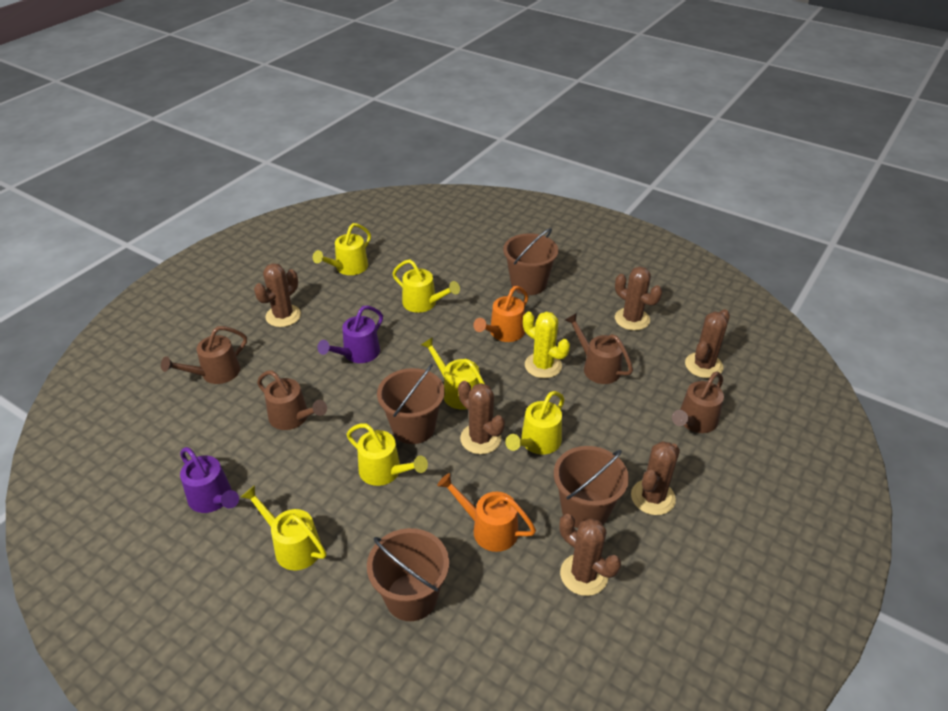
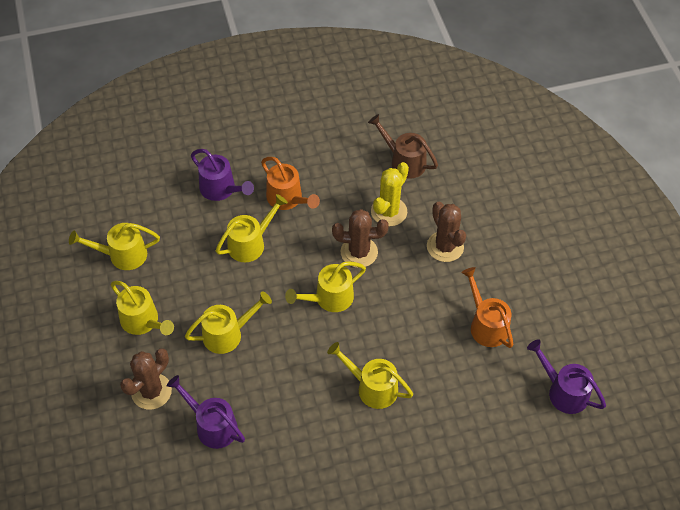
brown bucket: 4 -> 0
brown cactus: 6 -> 3
brown watering can: 4 -> 1
purple watering can: 2 -> 3

